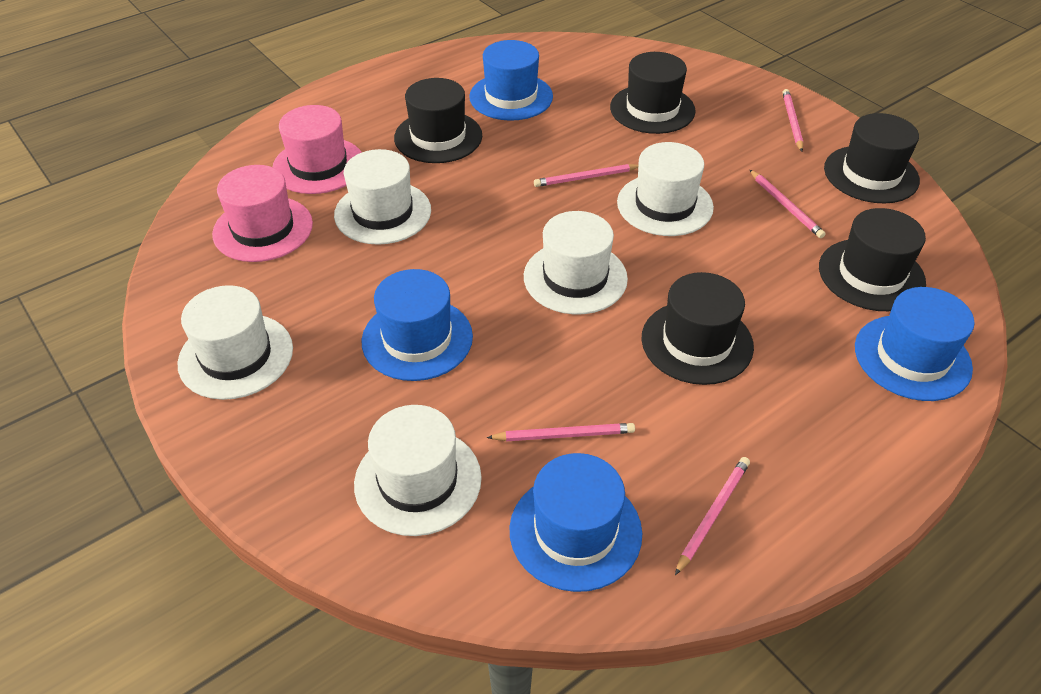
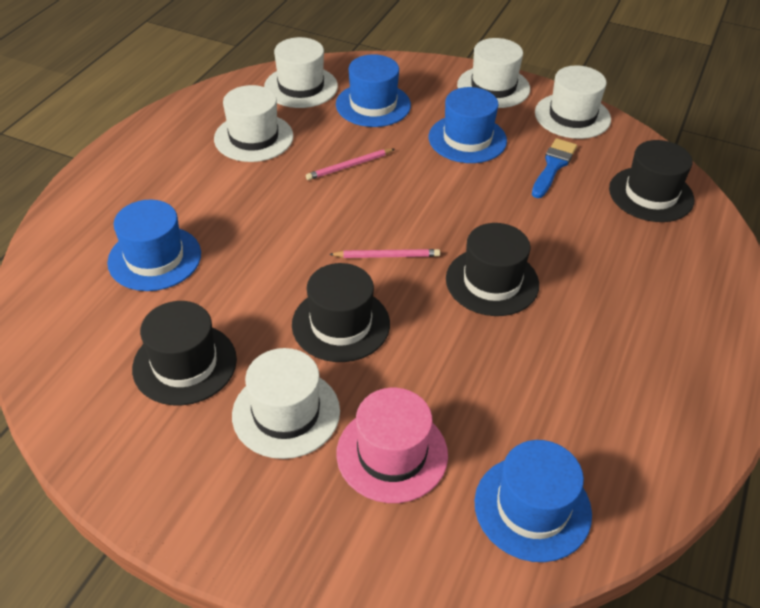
black hat: 5 -> 4
blue brush: 0 -> 1
pink hat: 2 -> 1
pink pencil: 5 -> 2

